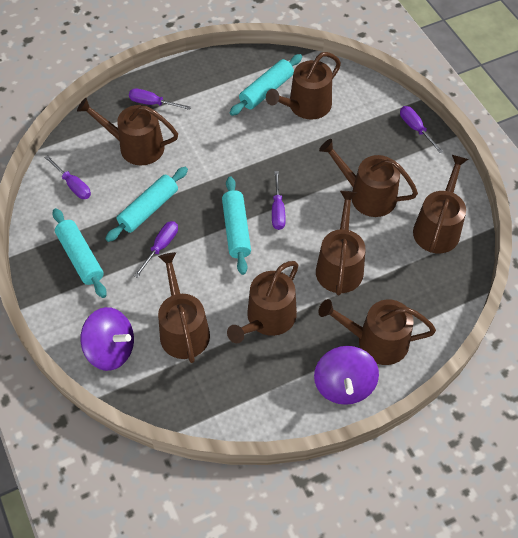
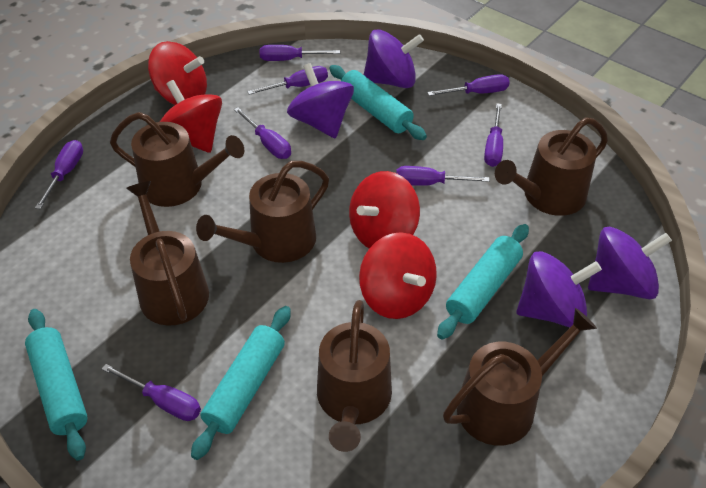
brown watering can: 8 -> 6
purple screwdriver: 5 -> 8
purple spinning top: 2 -> 4
red spinning top: 0 -> 4

